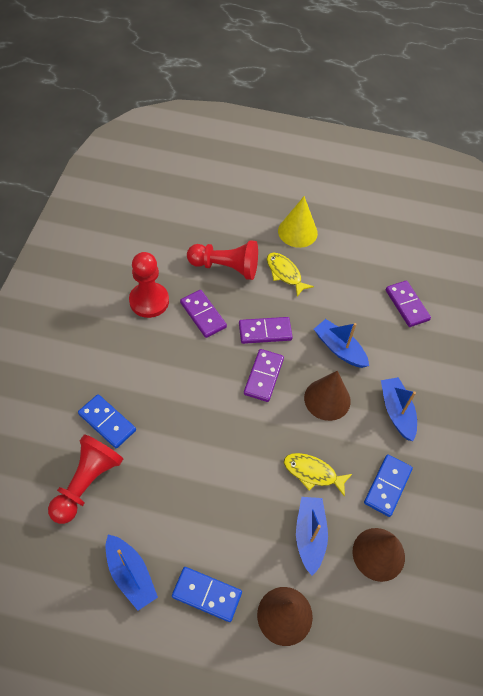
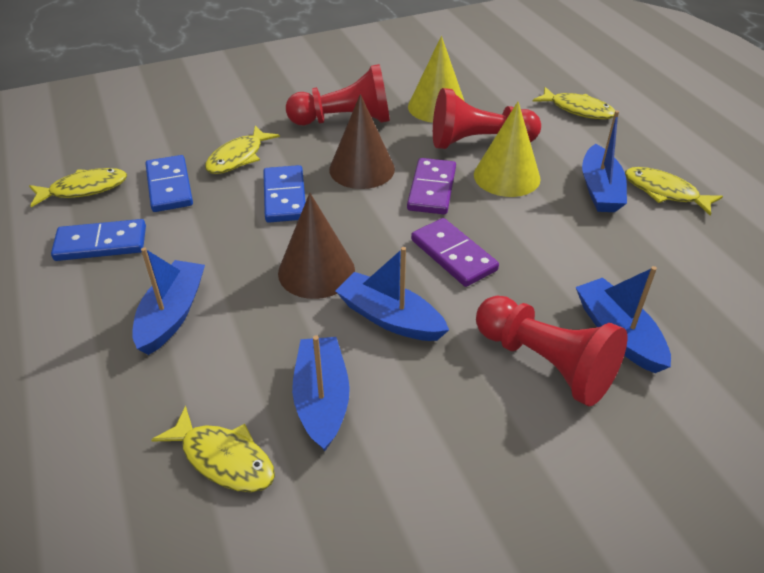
blue boat: 4 -> 5
brown cone: 3 -> 2
purple domino: 4 -> 2
yellow cone: 1 -> 2
yellow fish: 2 -> 5

